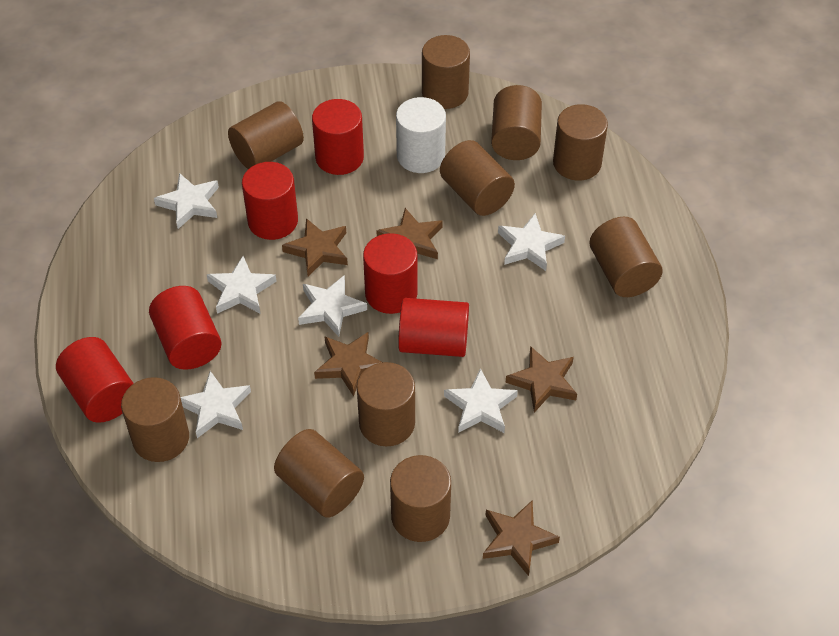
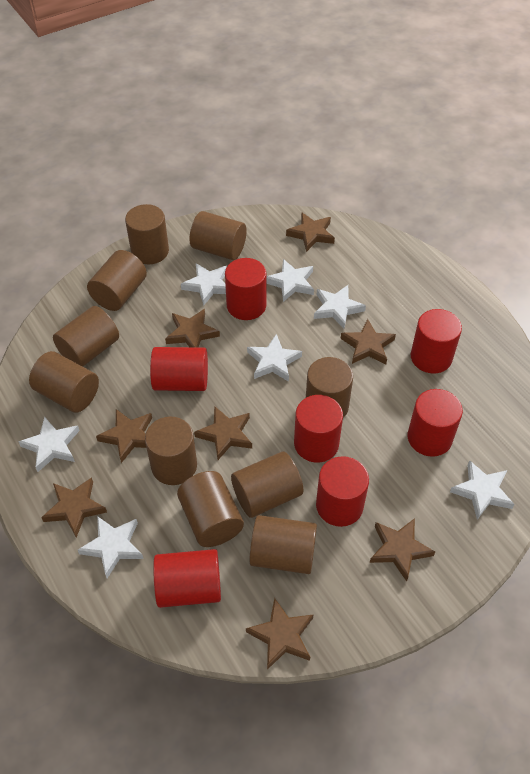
brown star: 5 -> 8
red cylinder: 6 -> 7
white cylinder: 1 -> 0
white star: 6 -> 7

